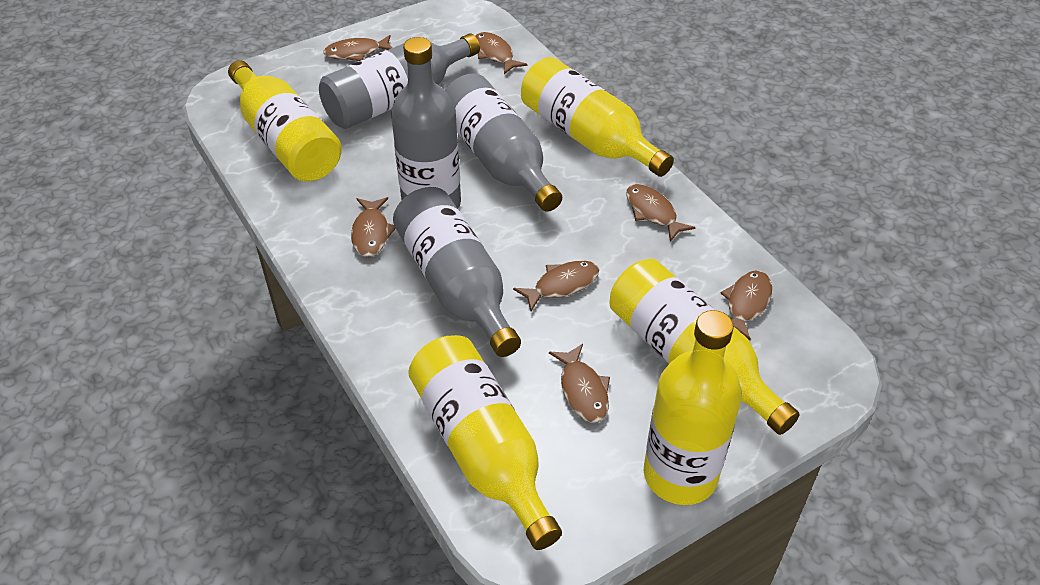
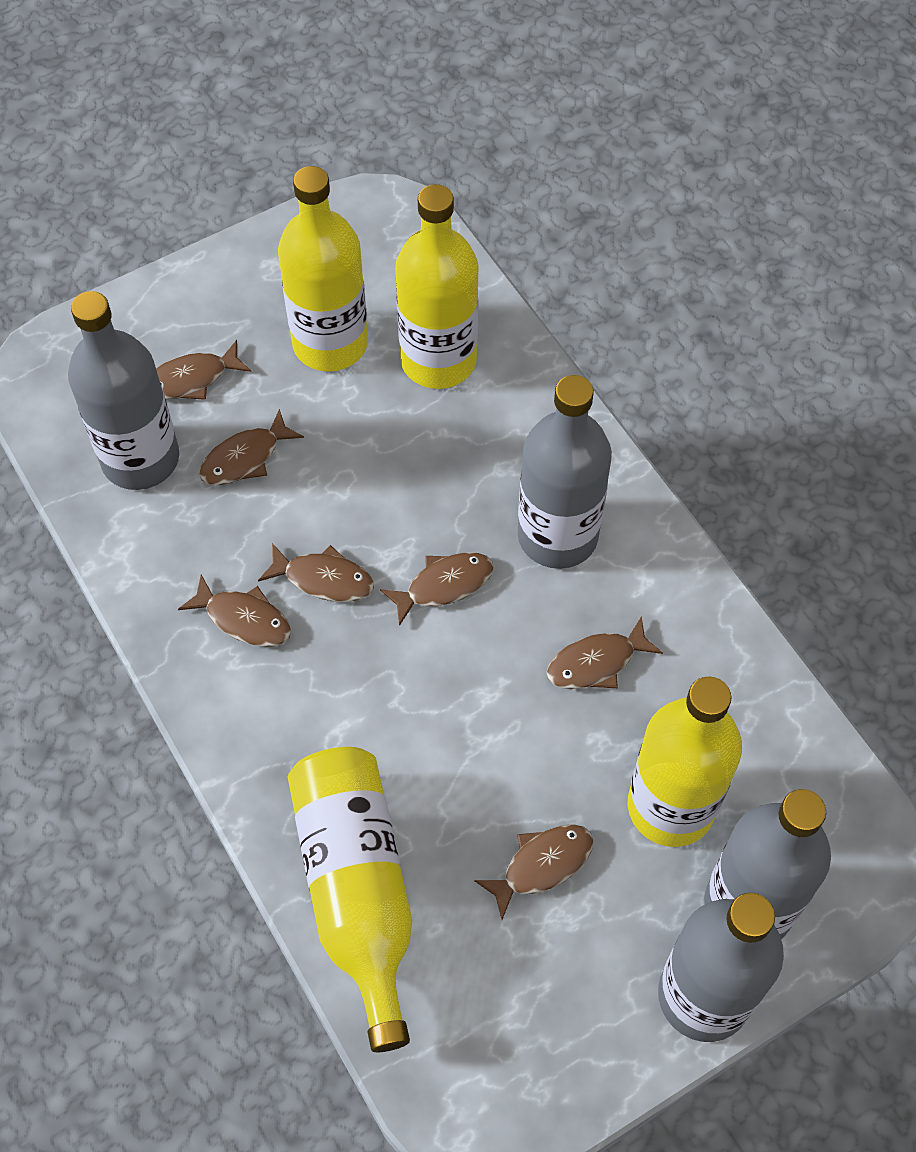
yellow bottle: 5 -> 4

